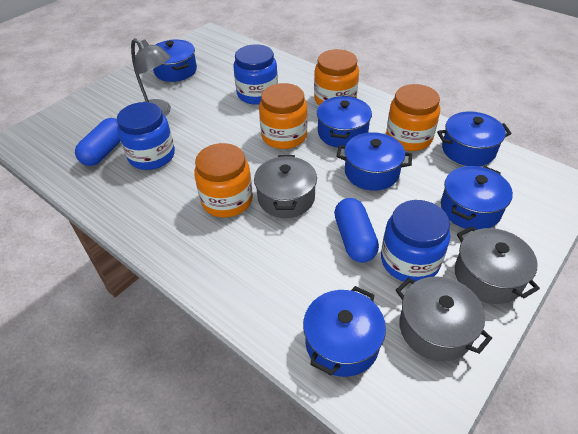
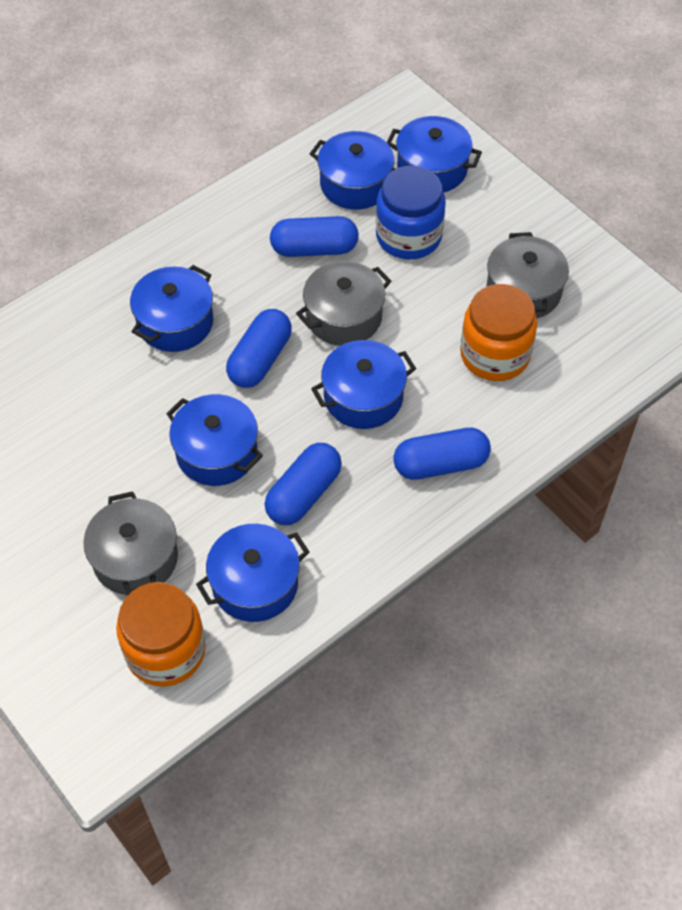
blue capsule: 2 -> 4
blue jar: 3 -> 1
grey lamp: 1 -> 0
orange jar: 4 -> 2

